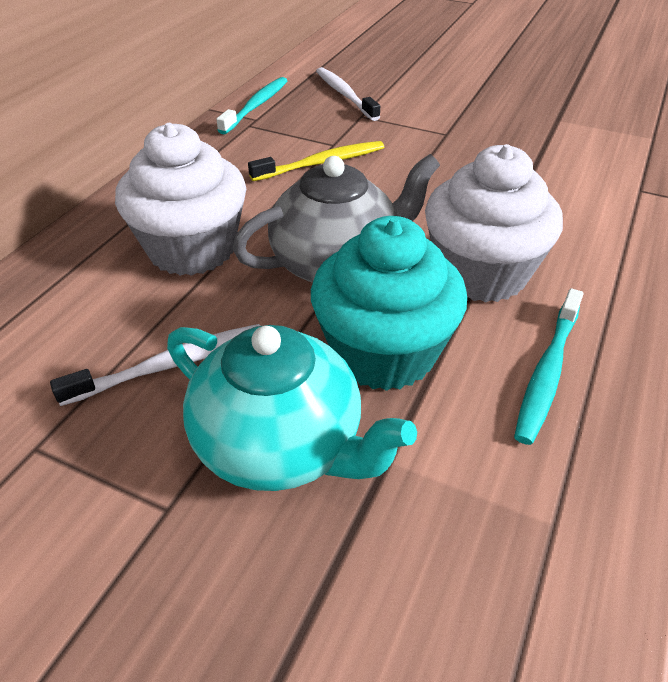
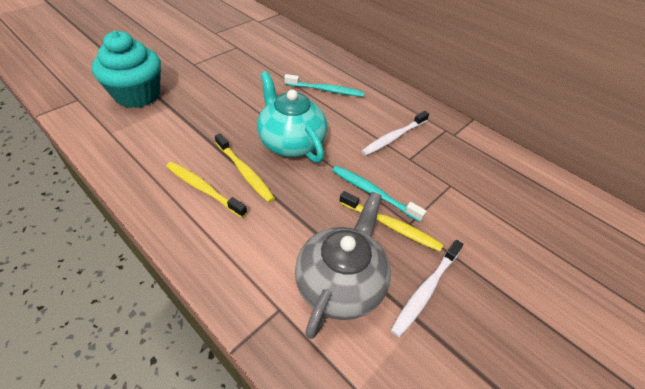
white cupcake: 2 -> 0
yellow toothbrush: 1 -> 3

